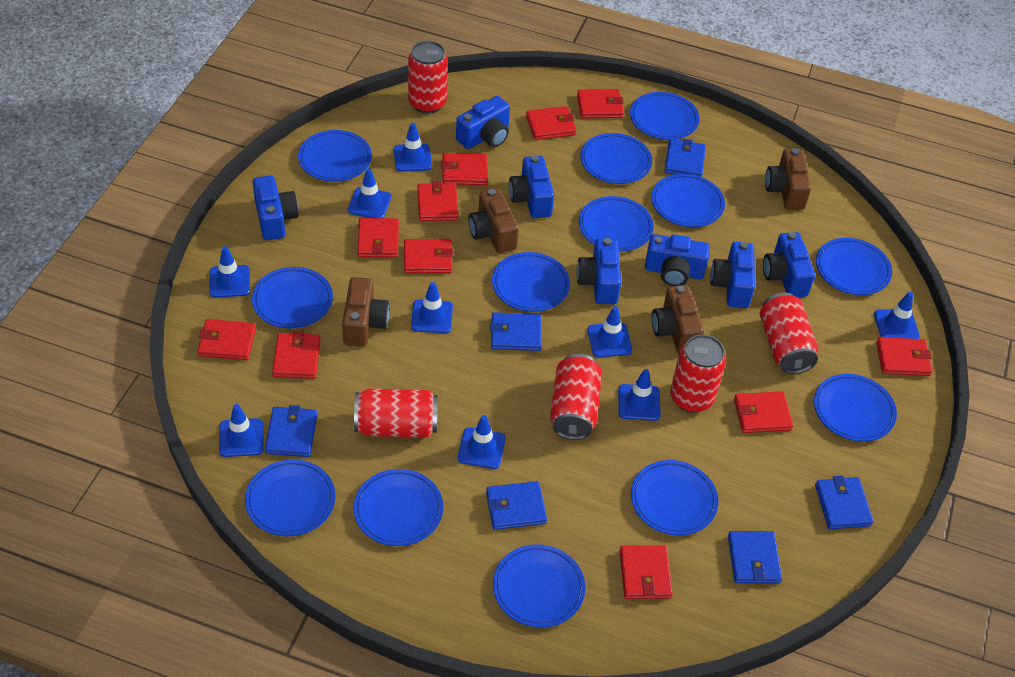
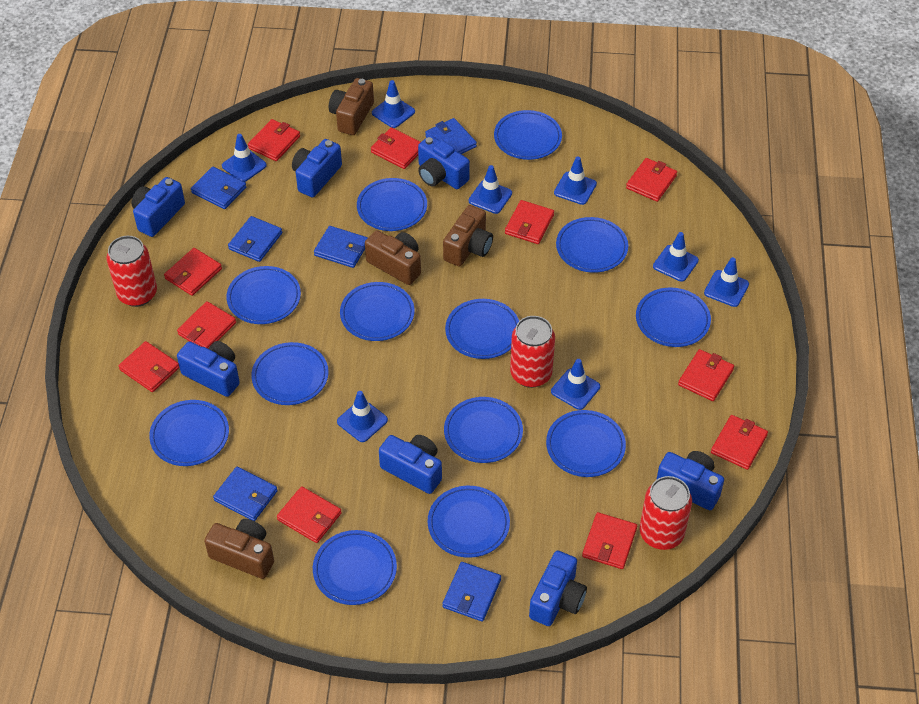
blue traffic cone: 9 -> 8
red can: 5 -> 3

